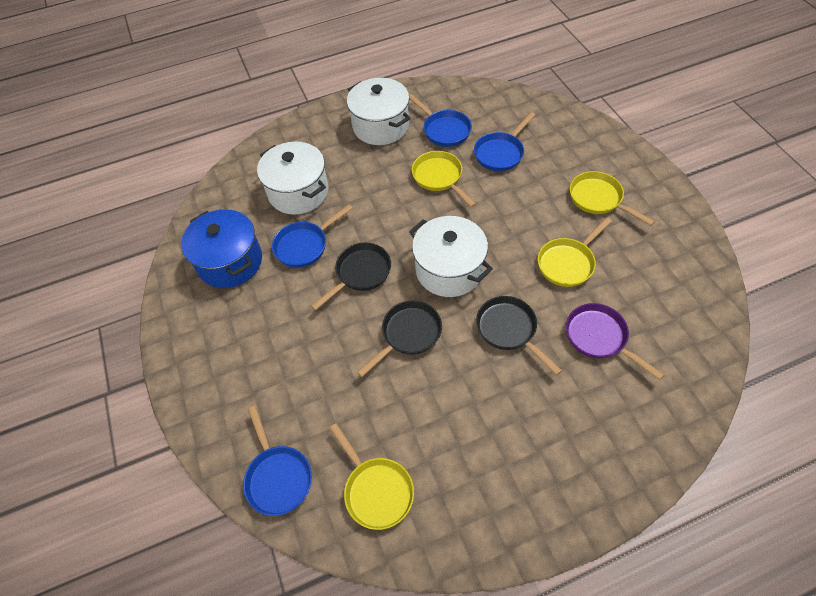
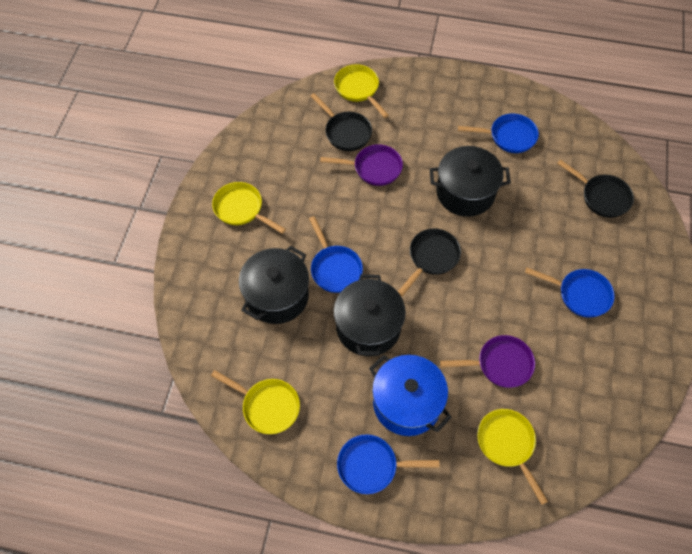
black pot: 0 -> 3
purple pan: 1 -> 2
white pot: 3 -> 0

